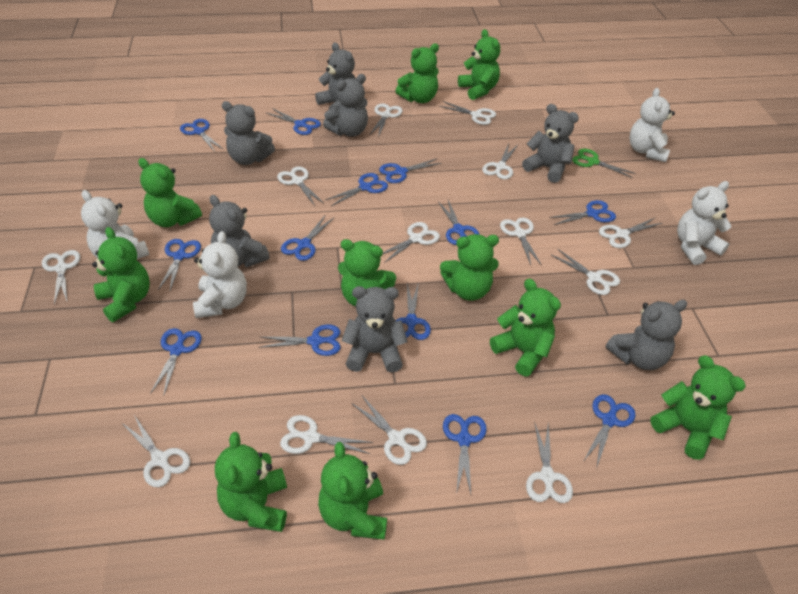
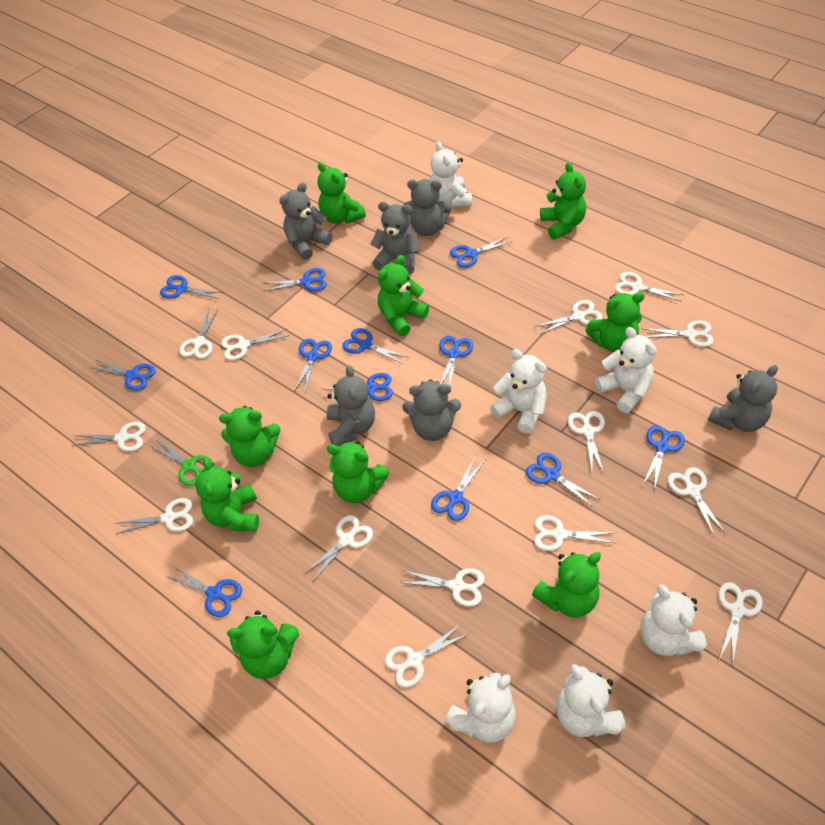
blue scissors: 13 -> 12
green teddy bear: 10 -> 9
grey teddy bear: 7 -> 6
white scissors: 13 -> 14
white teddy bear: 4 -> 6

